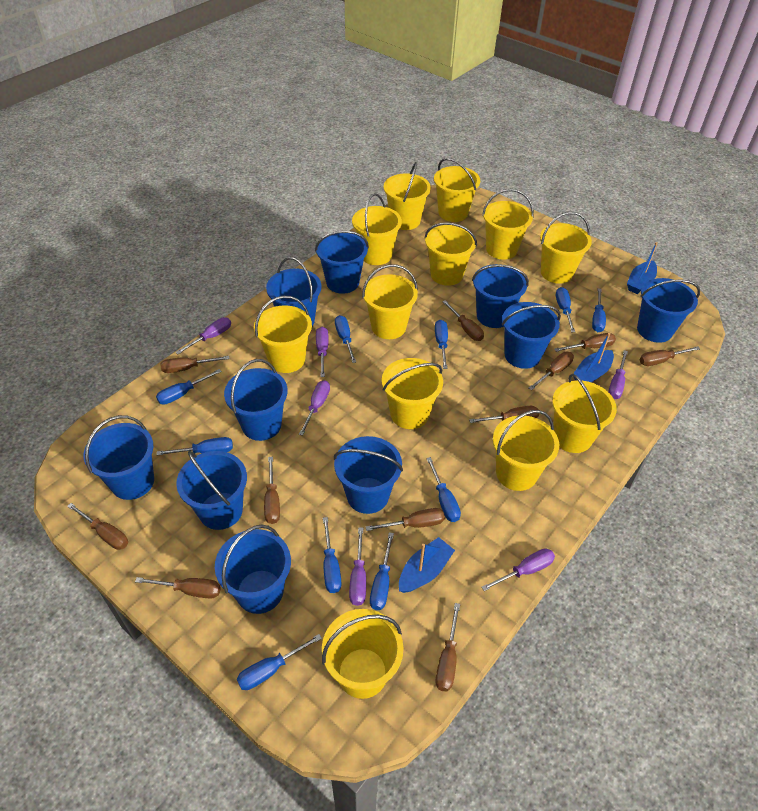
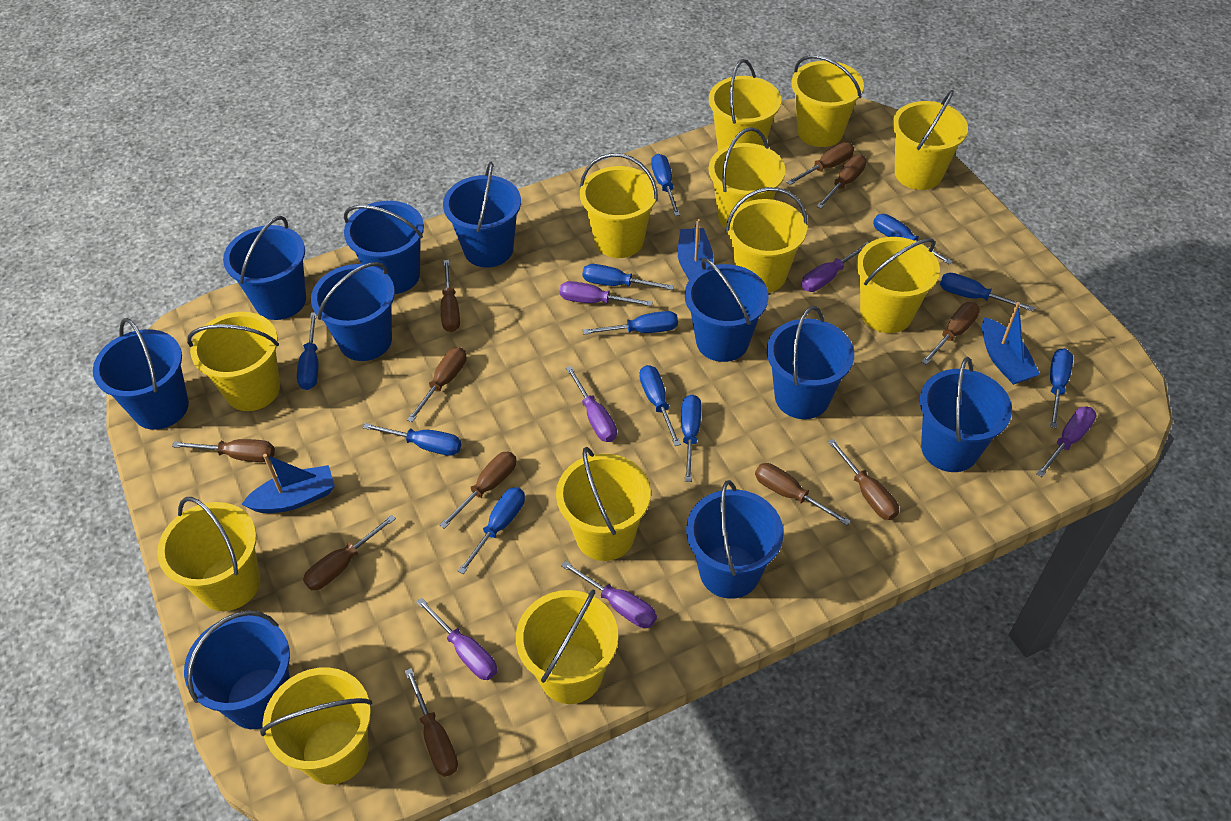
blue screwdriver: 10 -> 11

